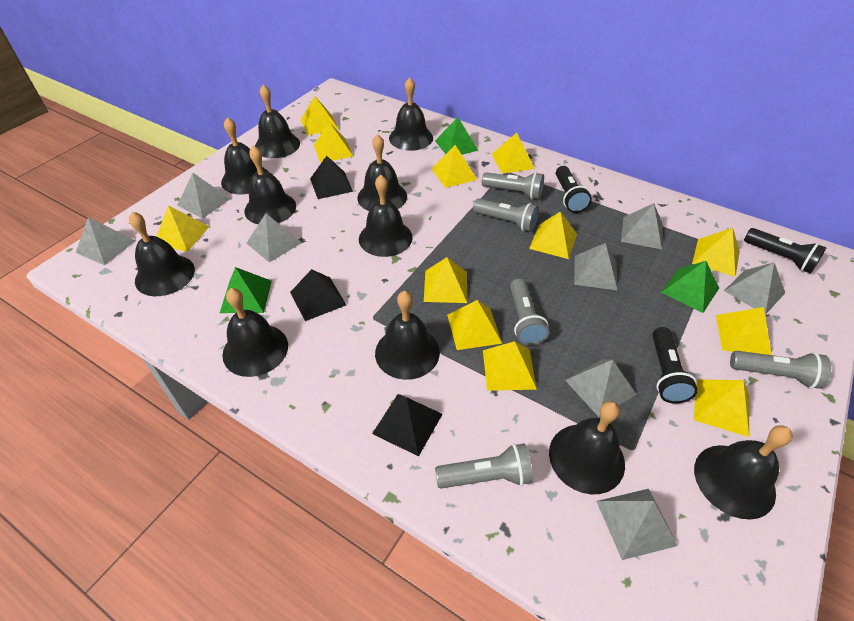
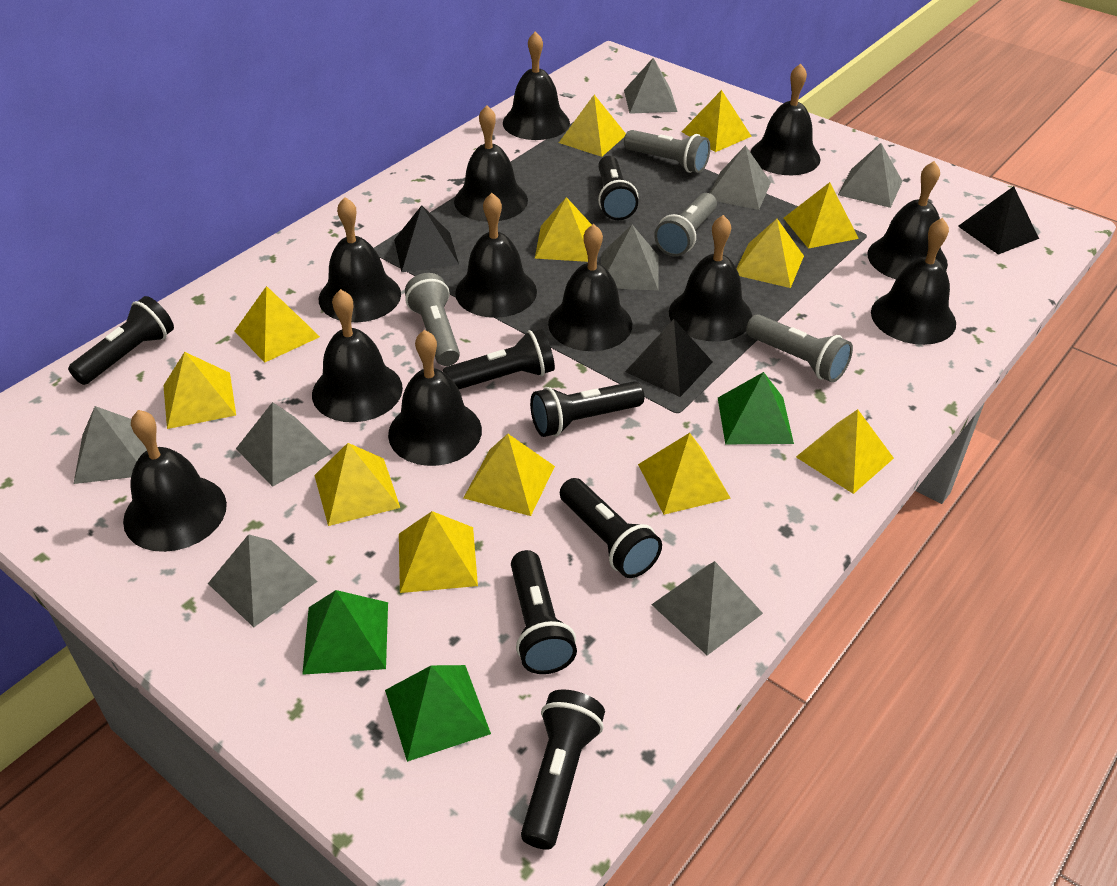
black bell: 11 -> 12
black flashlight: 3 -> 7
grey flashlight: 5 -> 4

